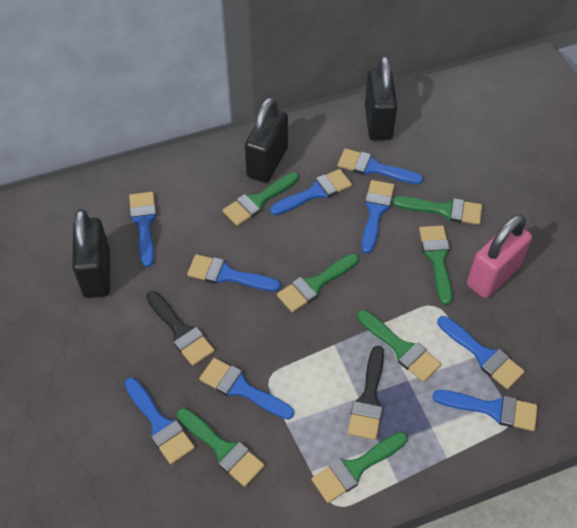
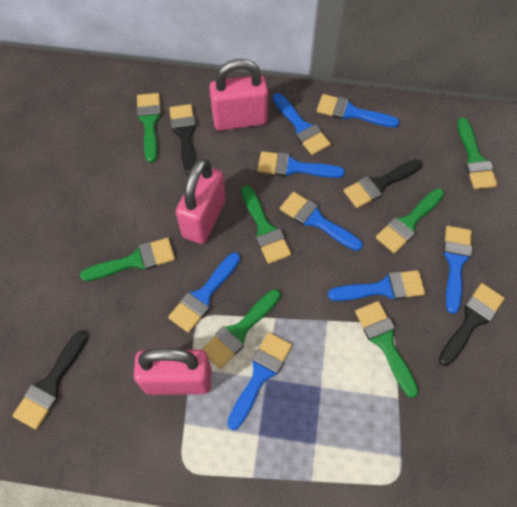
black brush: 2 -> 4
black padlock: 3 -> 0
blue brush: 9 -> 8
pink padlock: 1 -> 3

